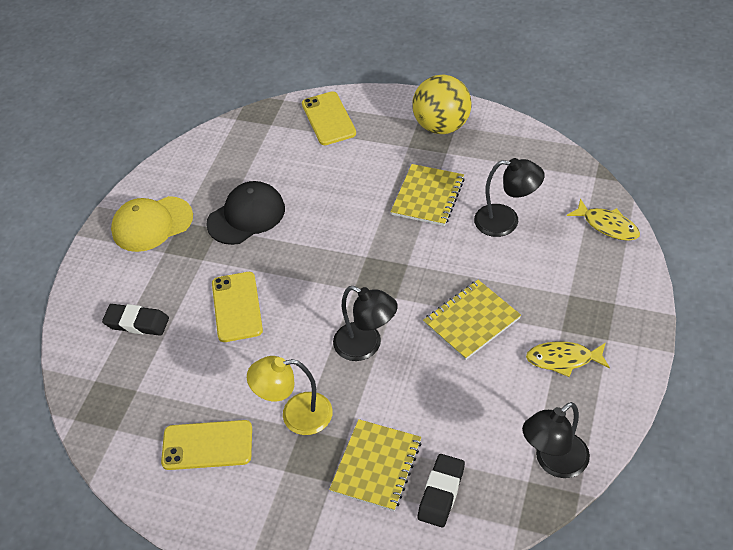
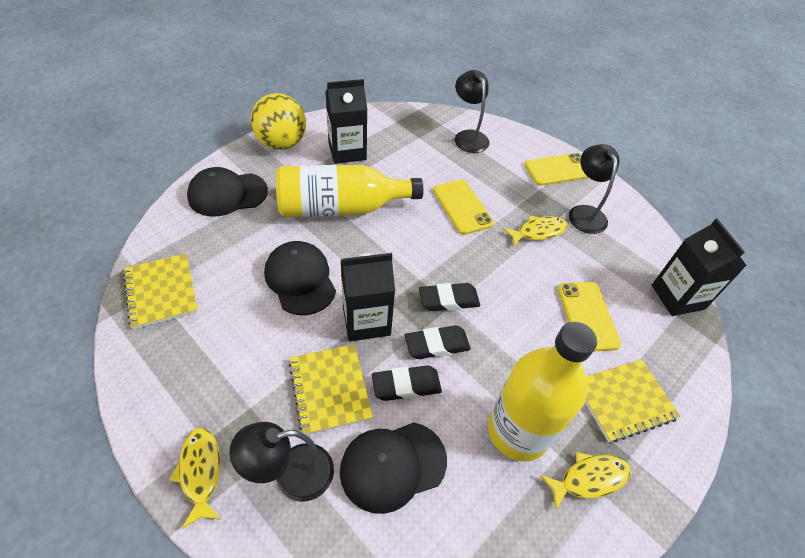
black cap: 1 -> 3
black carton: 0 -> 3
black eraser: 2 -> 3
yellow bottle: 0 -> 2
yellow cap: 1 -> 0
yellow fish: 2 -> 3
yellow lamp: 1 -> 0

